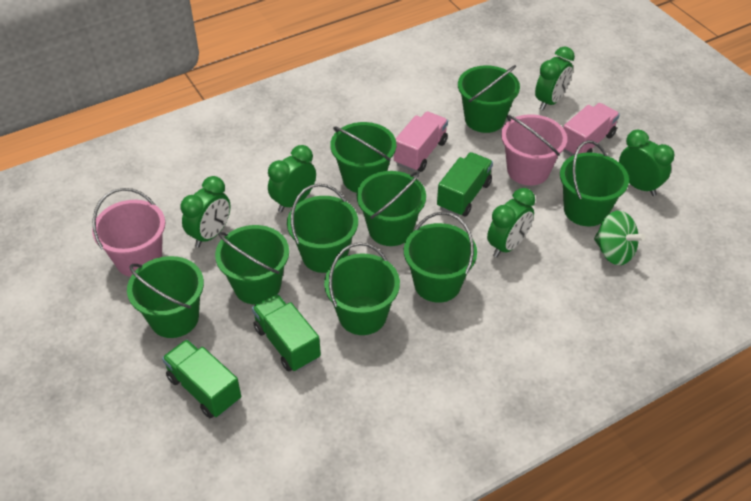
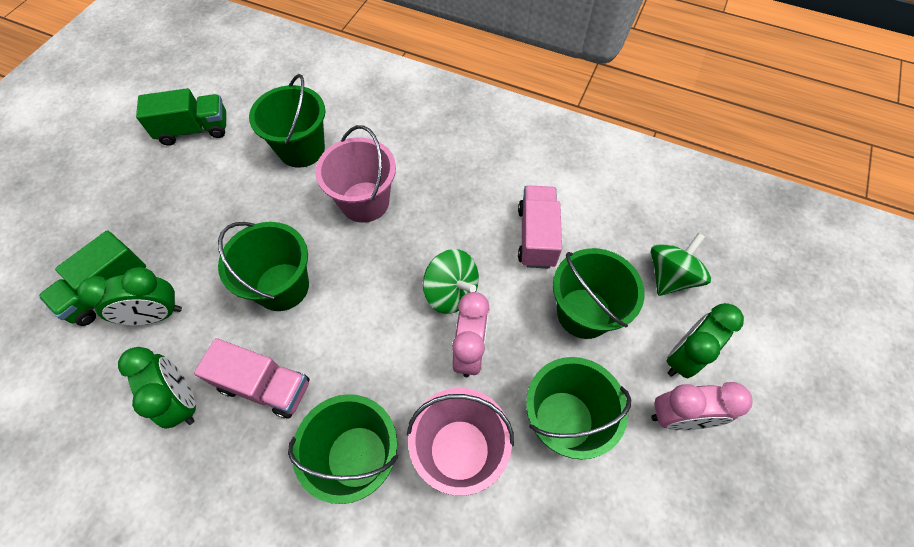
green bucket: 9 -> 5
green clock: 5 -> 3
green spinning top: 1 -> 2
green truck: 3 -> 2
pink clock: 0 -> 2

